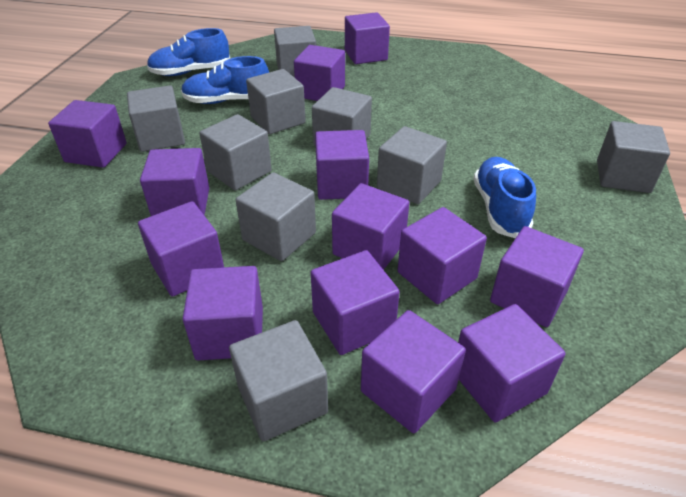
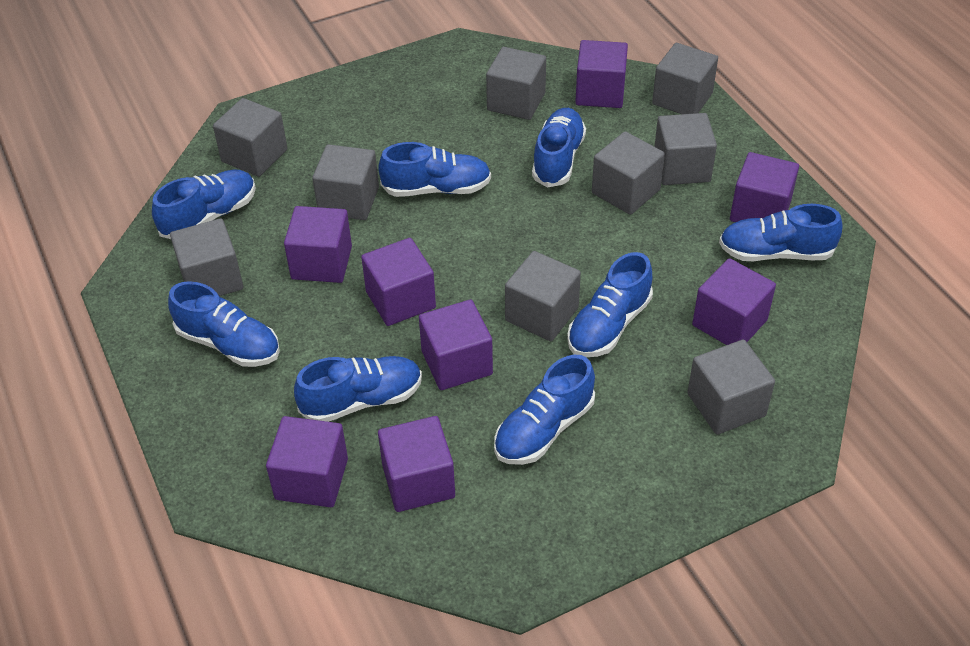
blue shoe: 3 -> 8
purple cube: 13 -> 8

